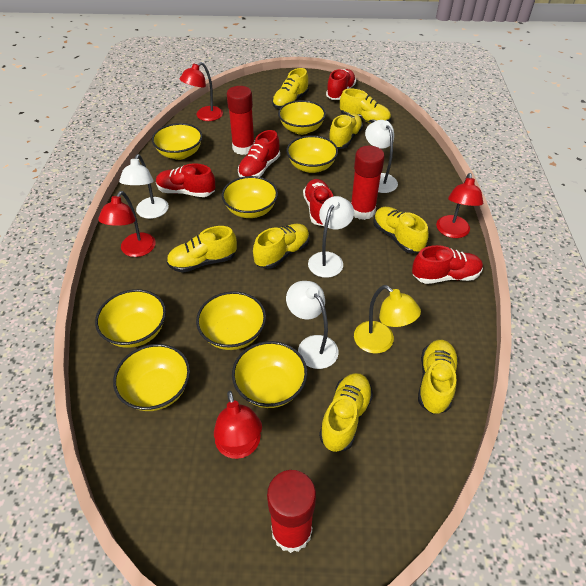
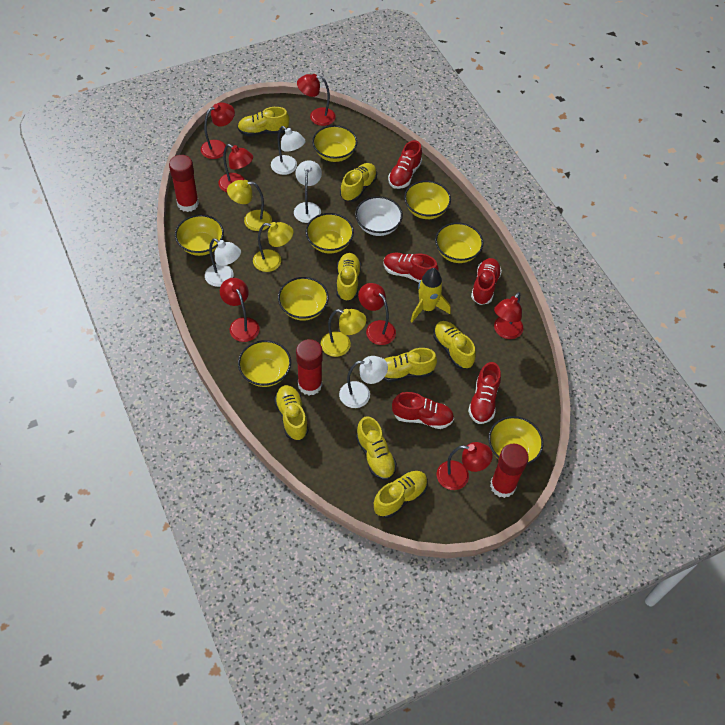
red lamp: 4 -> 7
white bowl: 0 -> 1
yellow lamp: 1 -> 3
yellow rocket: 0 -> 1

